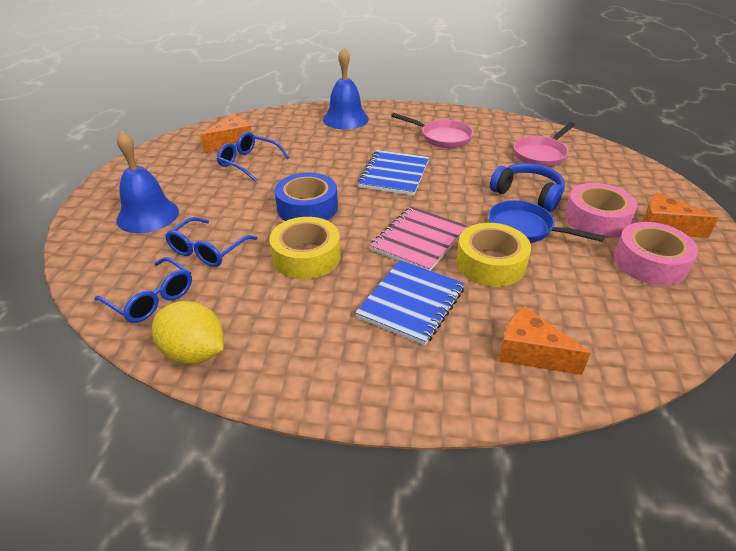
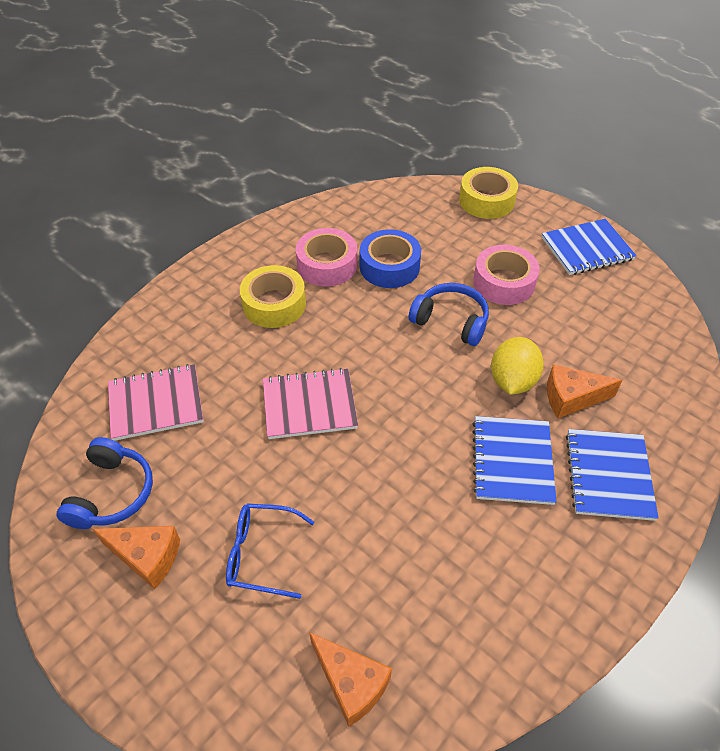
blue bell: 2 -> 0
blue glasses: 3 -> 1
blue headphones: 1 -> 2
blue notebook: 2 -> 3
blue pan: 1 -> 0
pink notebook: 1 -> 2
pink pan: 2 -> 0

